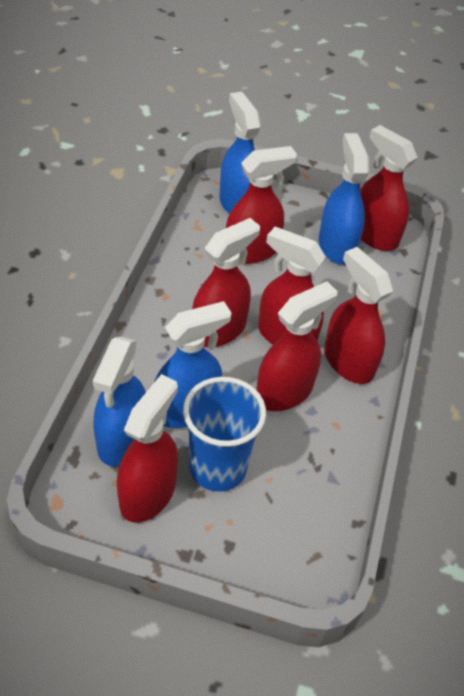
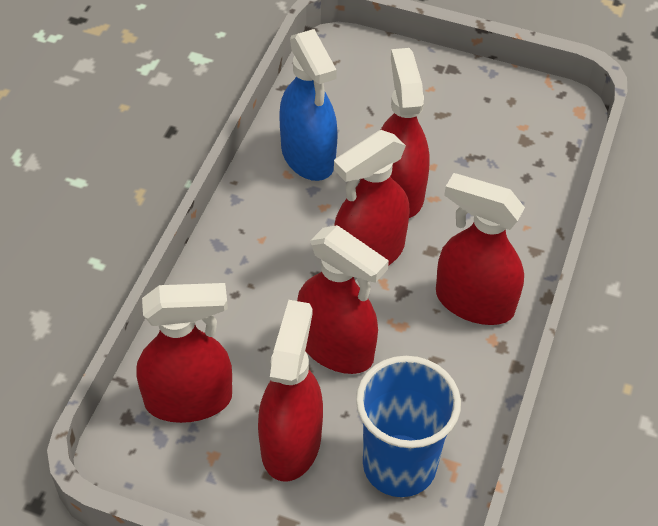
blue spray bottle: 4 -> 1
red spray bottle: 7 -> 6

